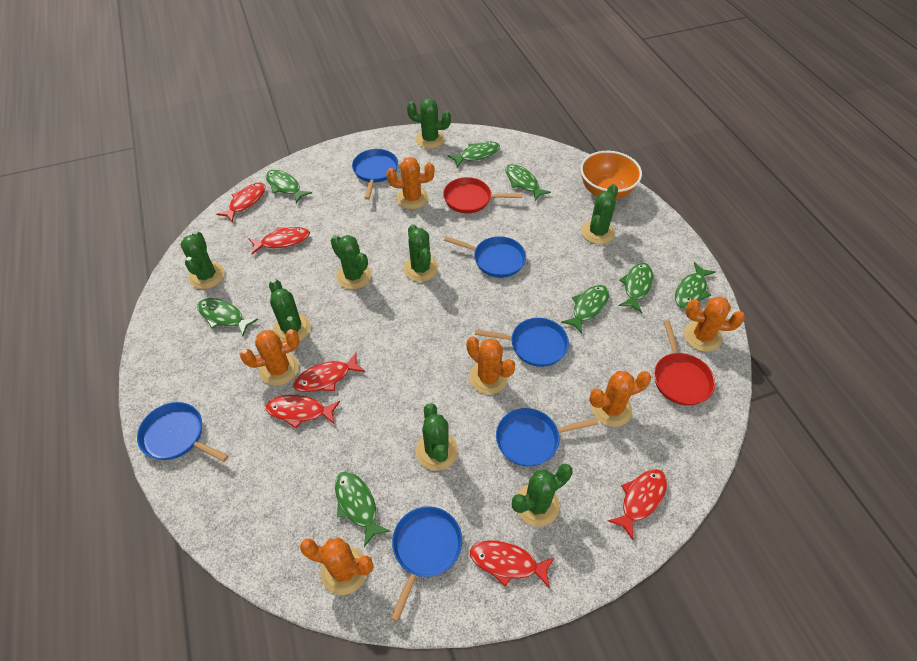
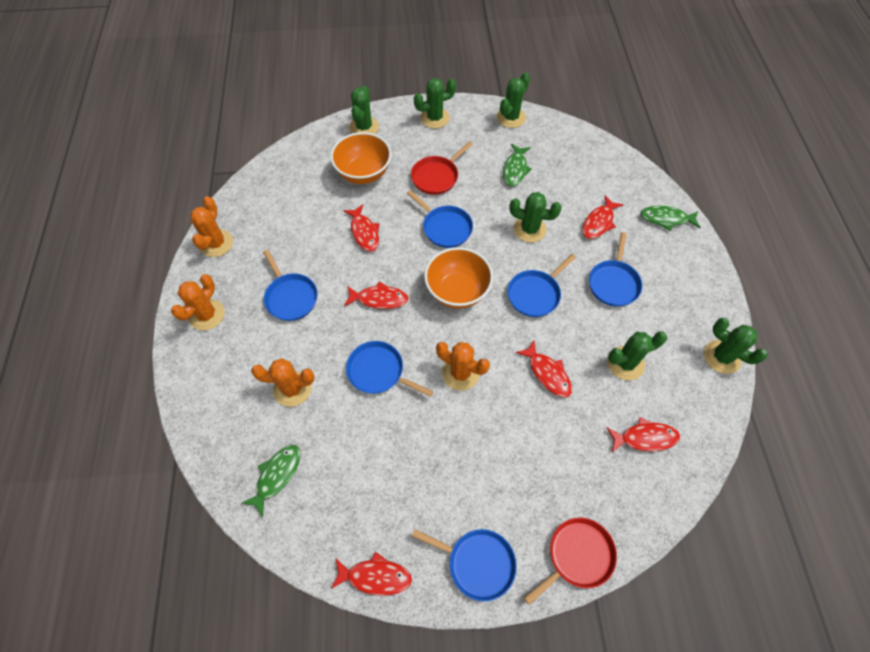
green cactus: 8 -> 6
green fish: 8 -> 3
orange bowl: 1 -> 2
orange cactus: 6 -> 4

